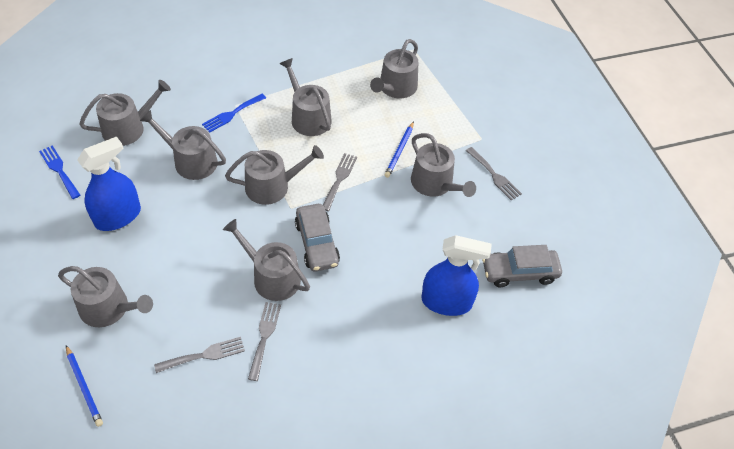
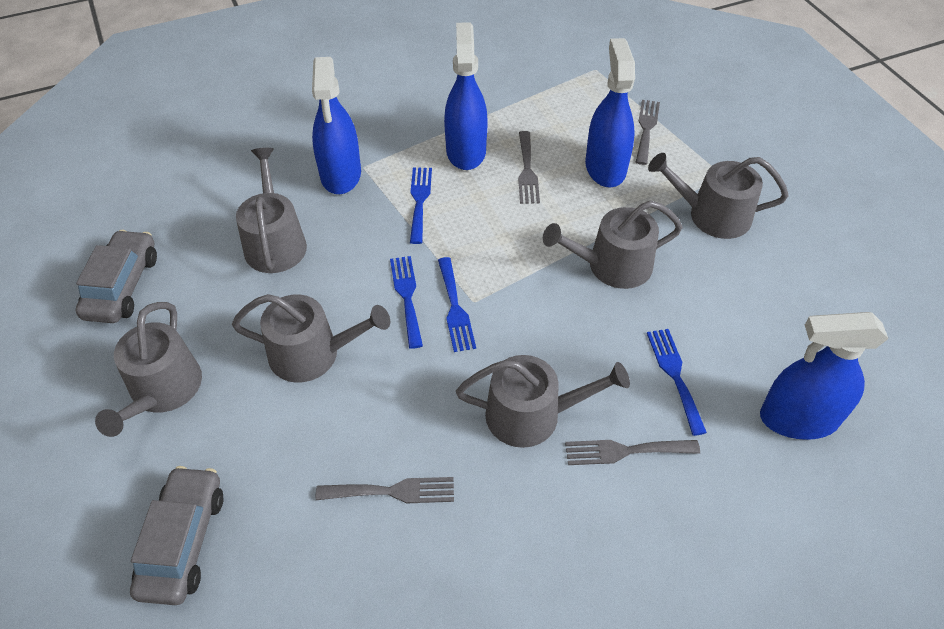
blue fork: 2 -> 4
blue pencil: 2 -> 0
blue spray bottle: 2 -> 4
grey watering can: 8 -> 6

